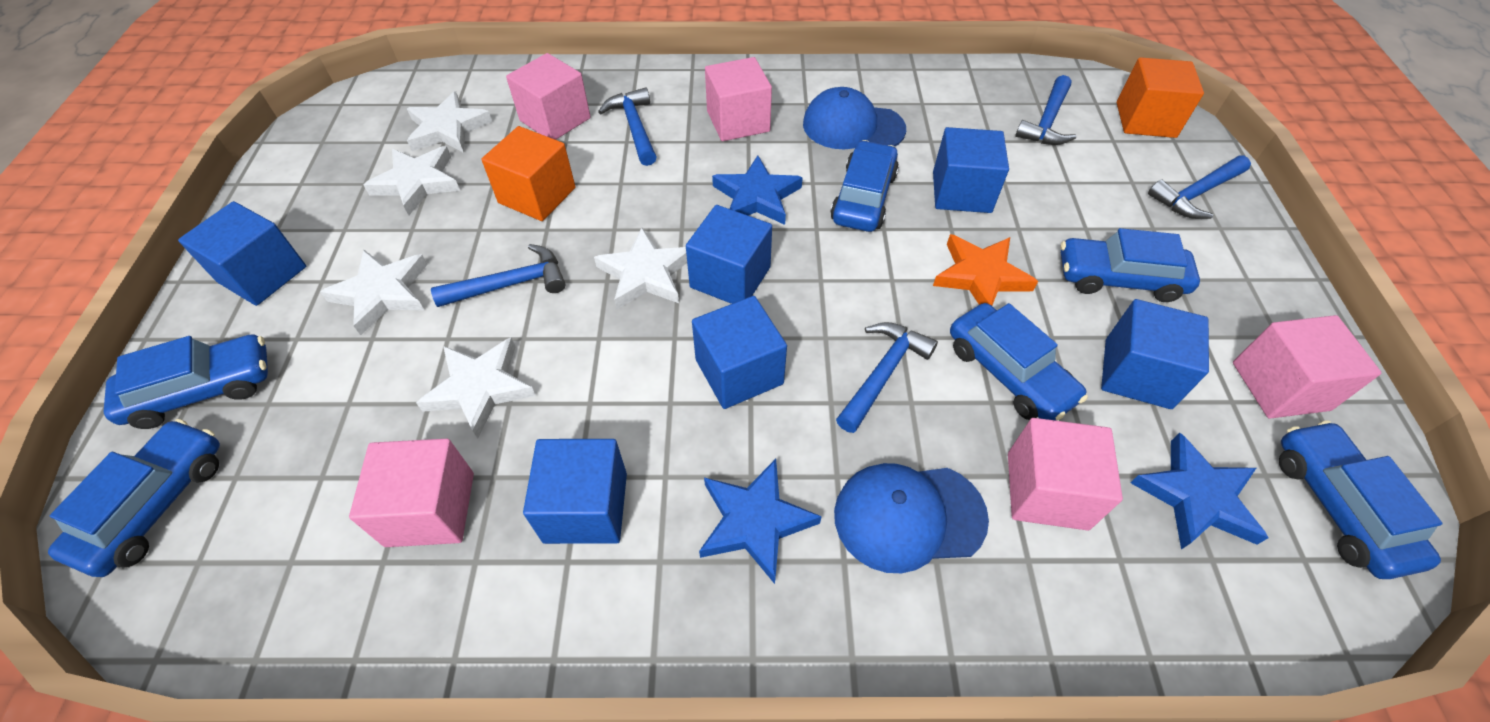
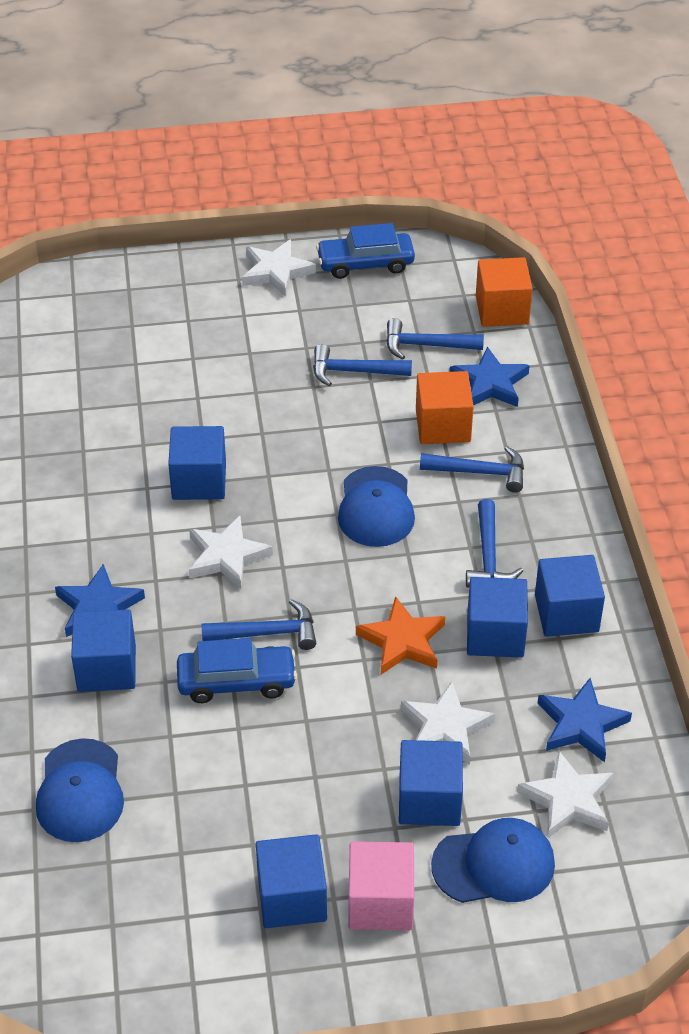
blue cap: 2 -> 3
blue car: 6 -> 2
pink cube: 5 -> 1
white star: 5 -> 4

